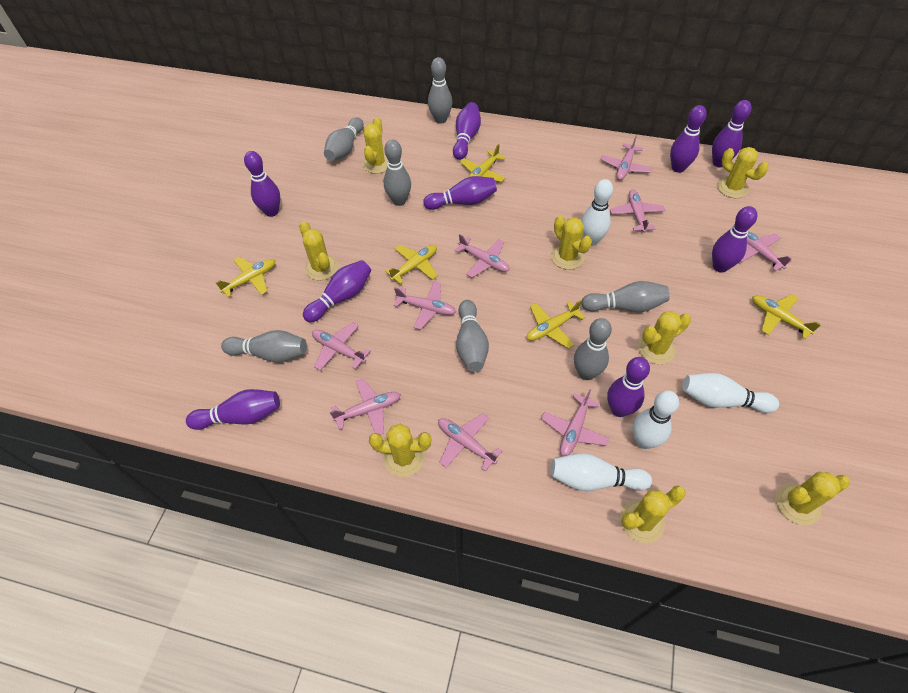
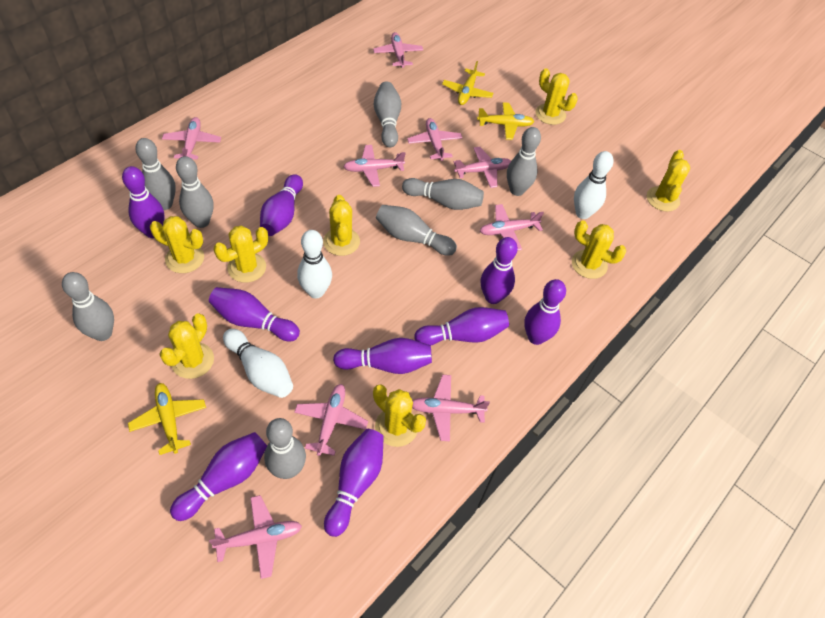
grey bowling pin: 7 -> 8
white bowling pin: 4 -> 3
yellow plane: 5 -> 3

